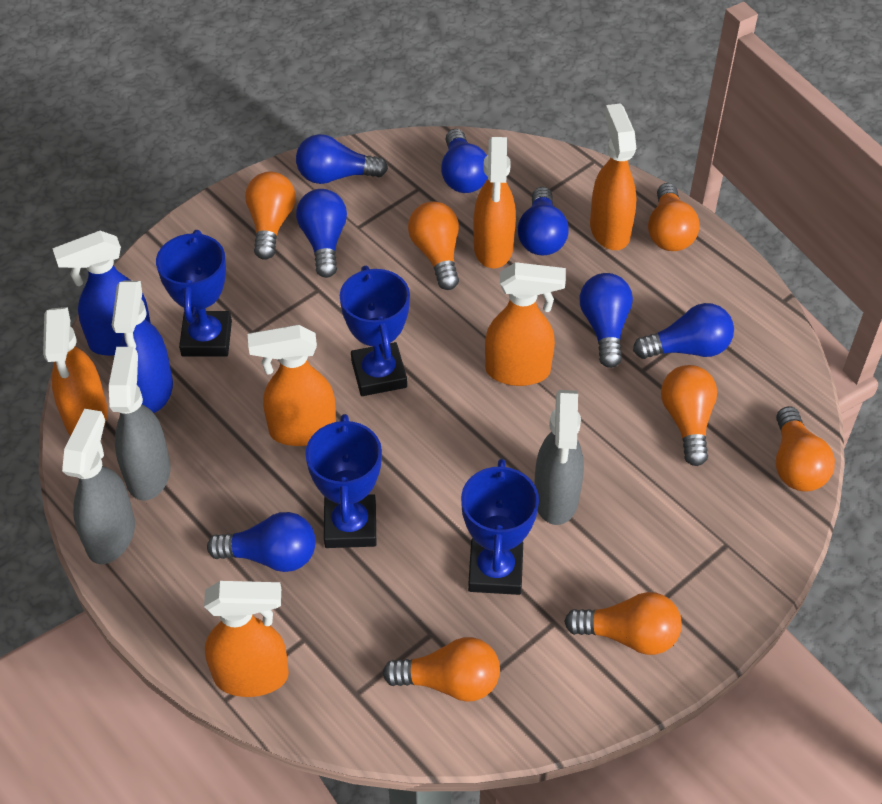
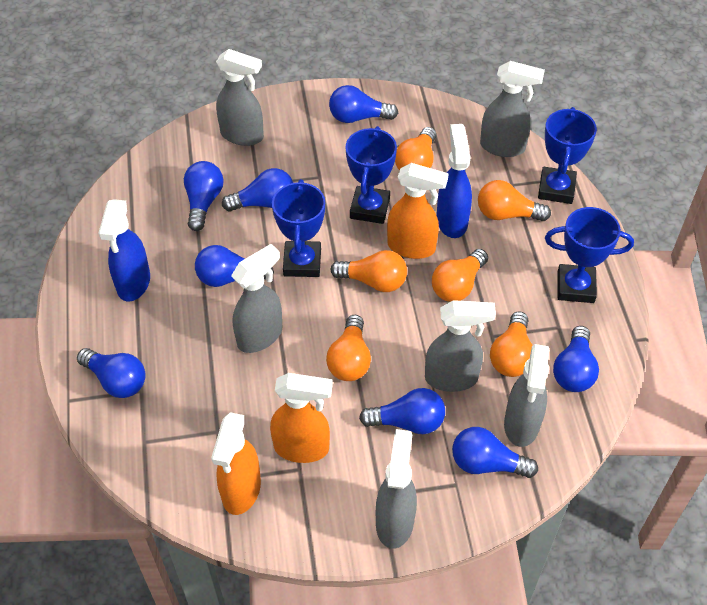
blue light bulb: 7 -> 8
grey spray bottle: 3 -> 6
orange light bulb: 7 -> 6
orange spray bottle: 6 -> 3

